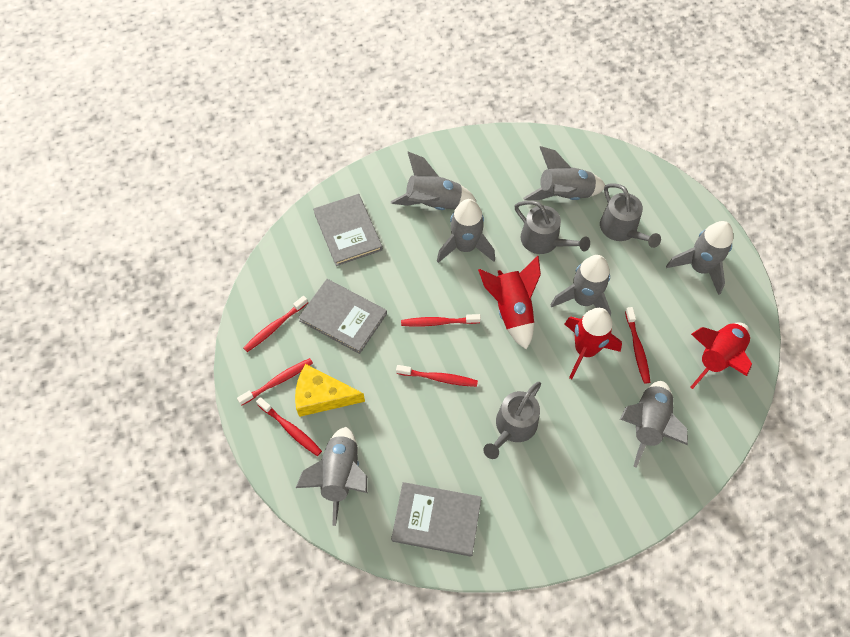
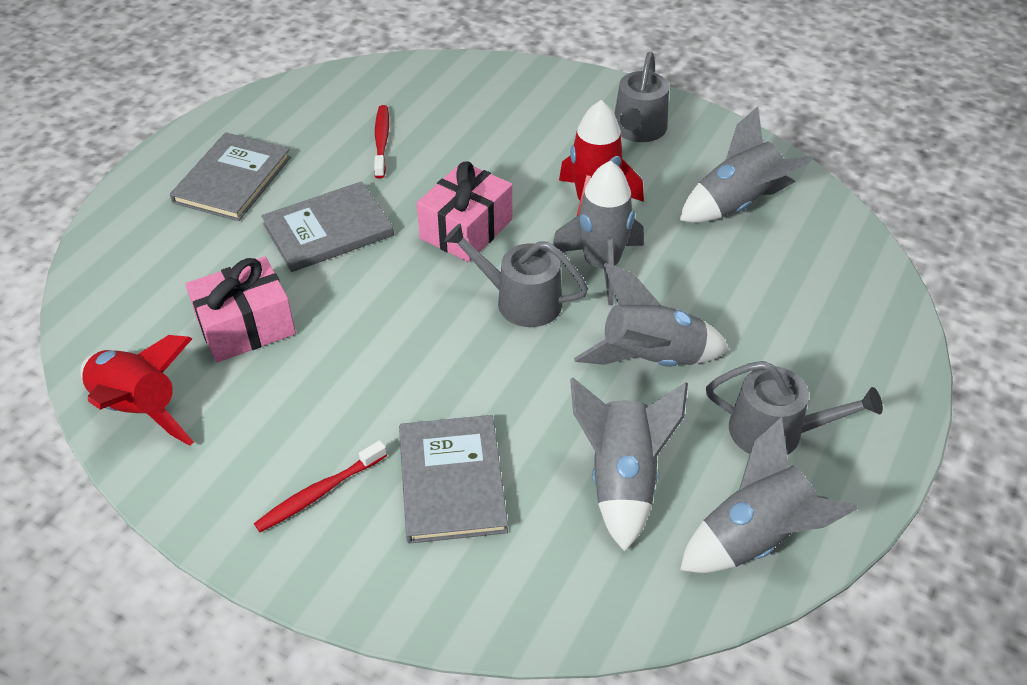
grey rocket: 7 -> 5
pink gift: 0 -> 2
red rocket: 3 -> 2
red toothbrush: 6 -> 2
yellow cheese: 1 -> 0

